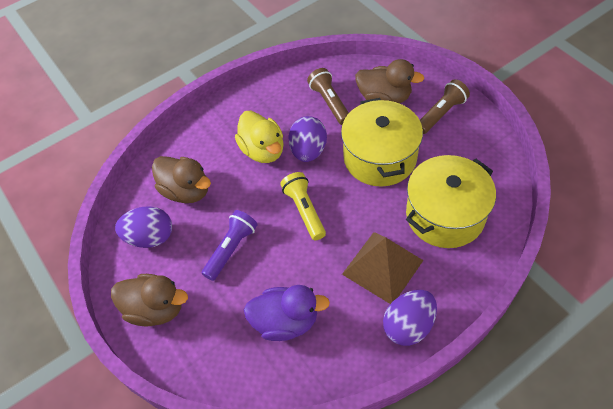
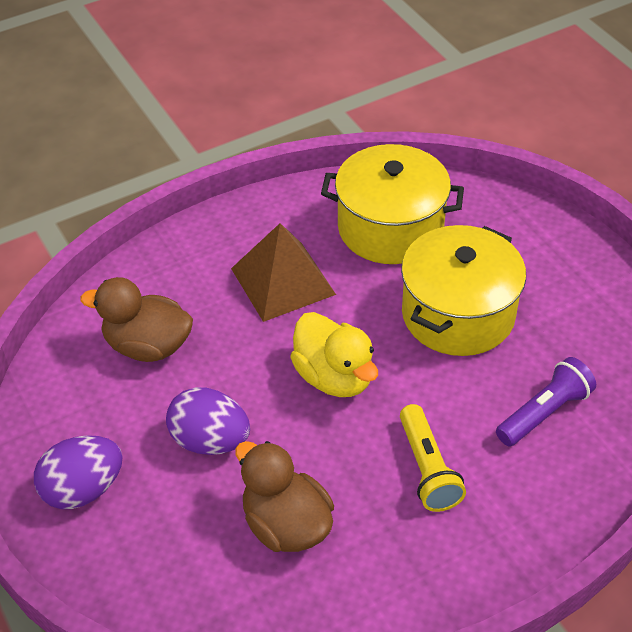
brown duck: 3 -> 2
brown flashlight: 2 -> 0
purple duck: 1 -> 0
purple egg: 3 -> 2

